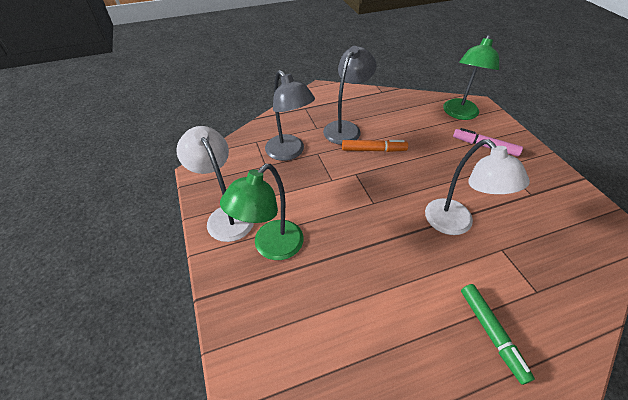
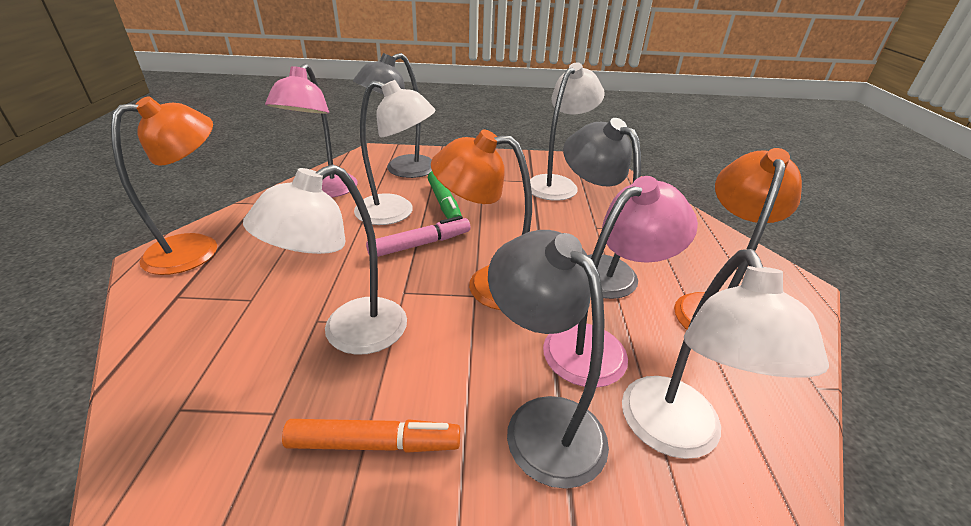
green lamp: 2 -> 0
grey lamp: 2 -> 3
orange lamp: 0 -> 3
pink lamp: 0 -> 2
white lamp: 2 -> 4

